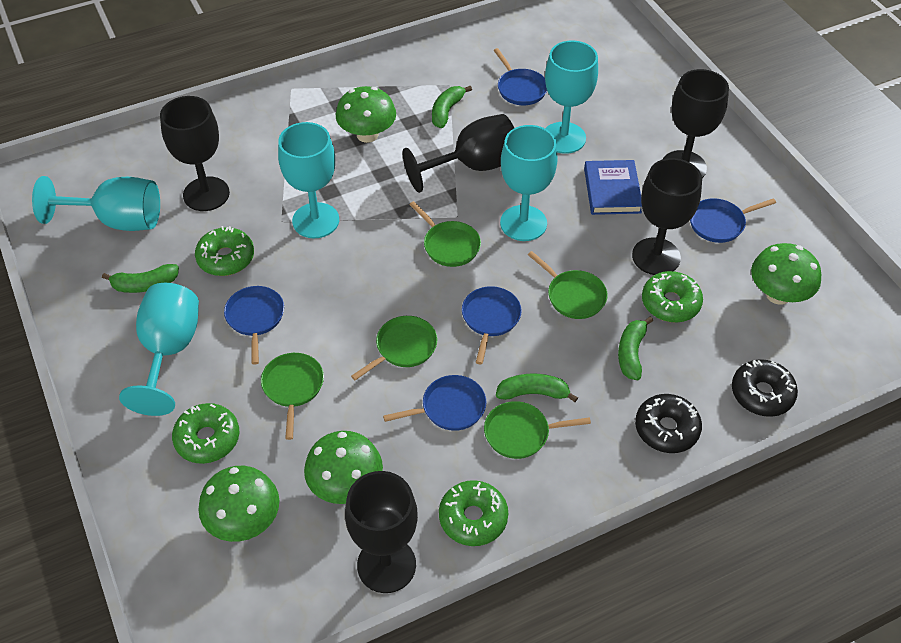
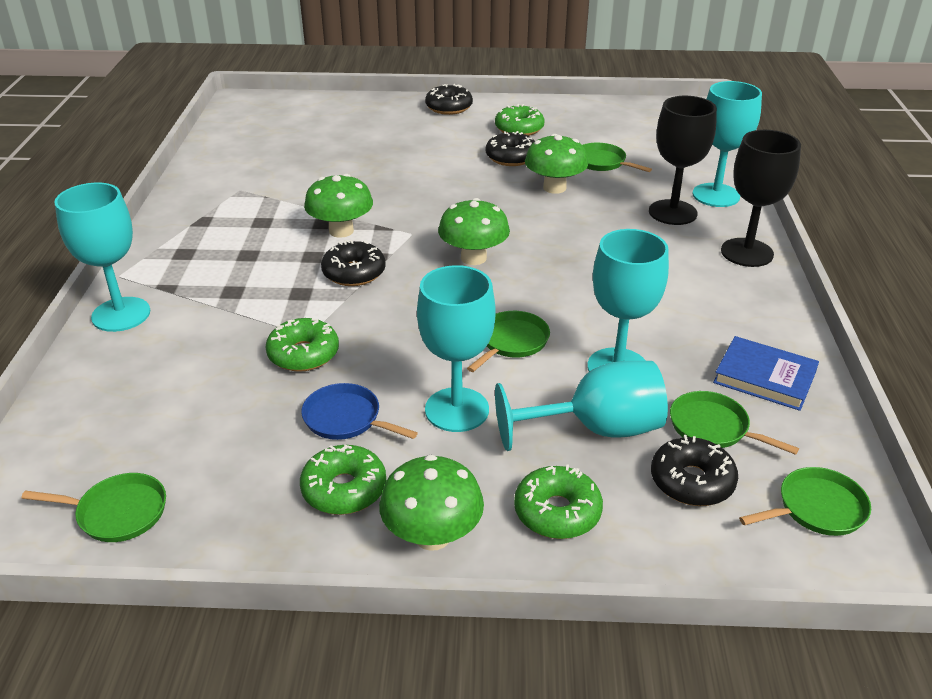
black donut: 2 -> 4
black goblet: 5 -> 2
blue pan: 5 -> 1
green banana: 4 -> 0

